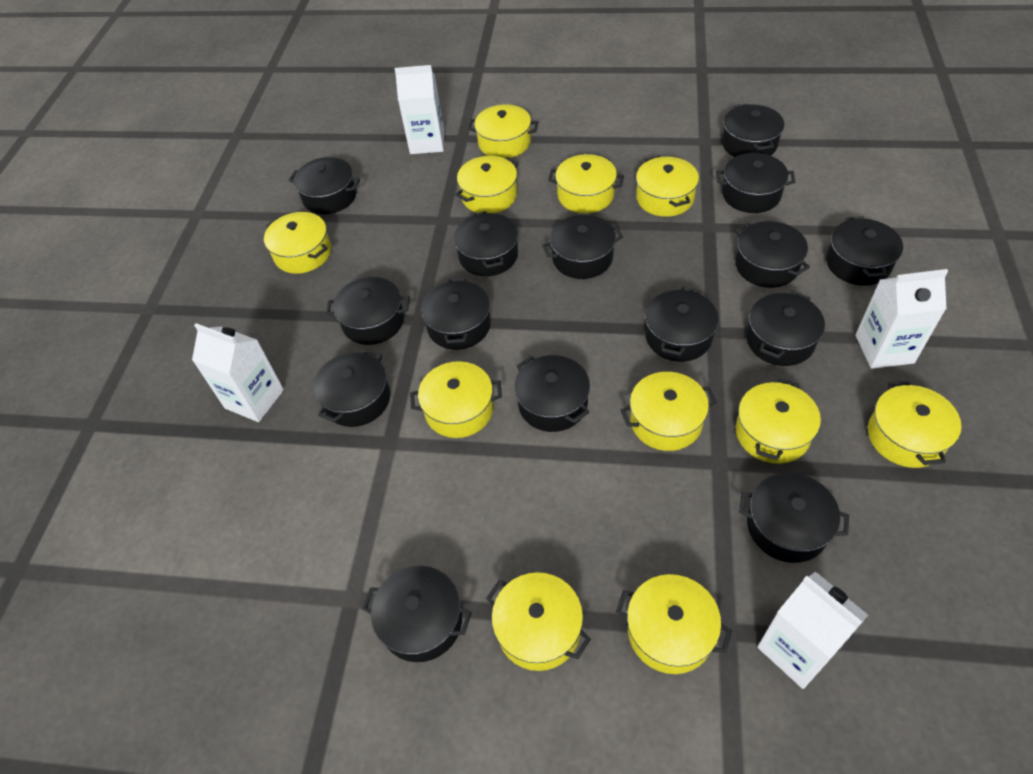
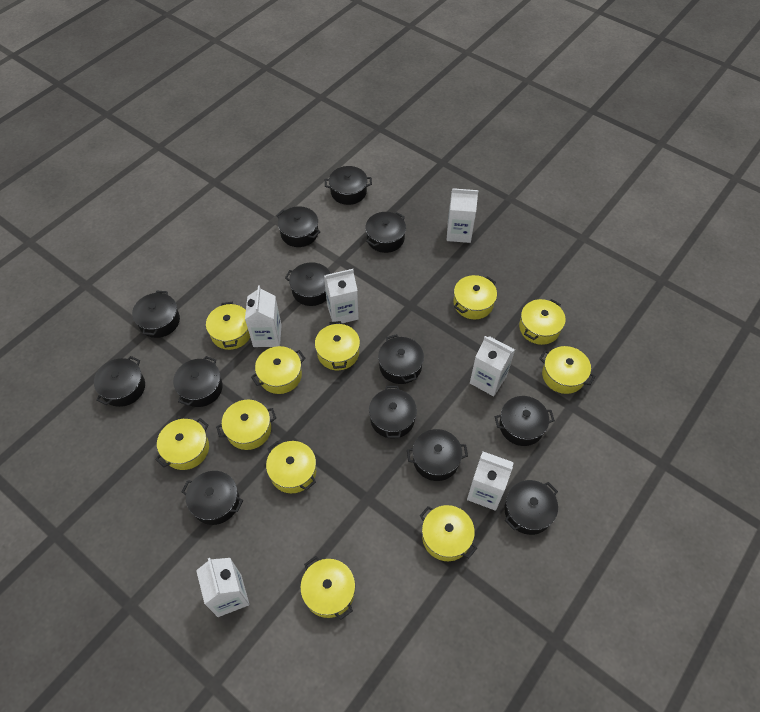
black pot: 15 -> 13
white carton: 4 -> 6

